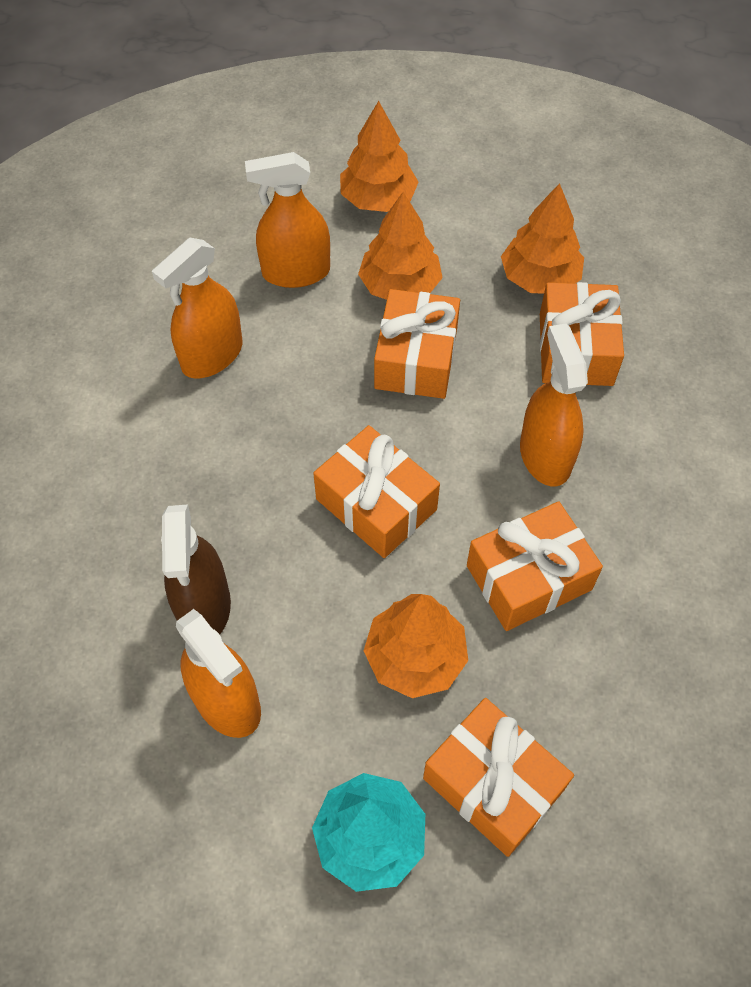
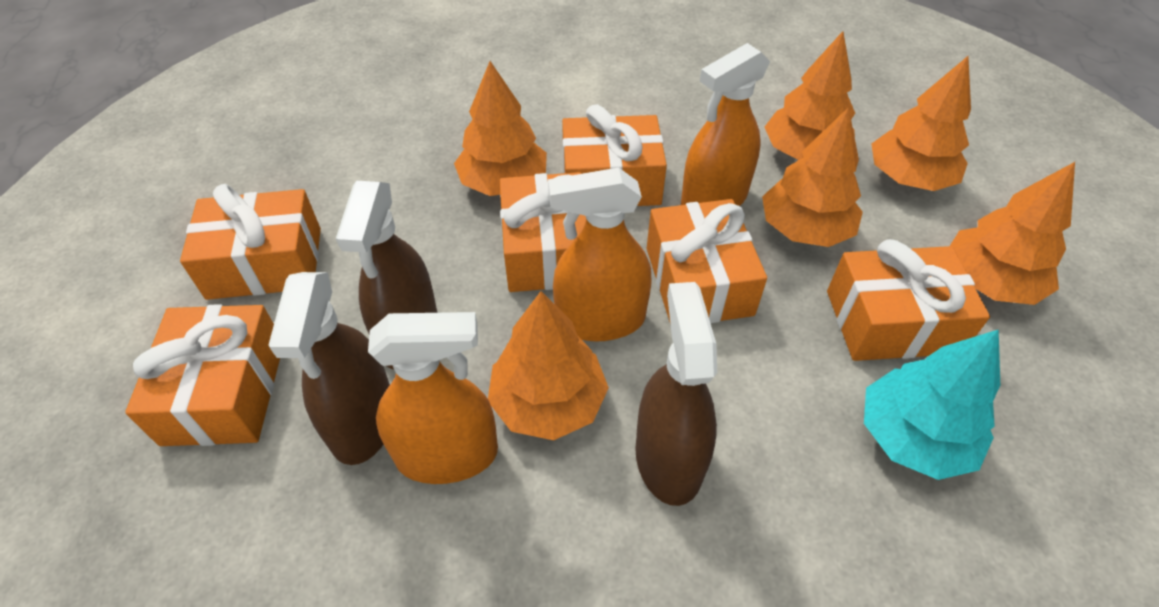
brown spray bottle: 1 -> 3
orange gift: 5 -> 6
orange spray bottle: 4 -> 3
orange tree: 4 -> 6

